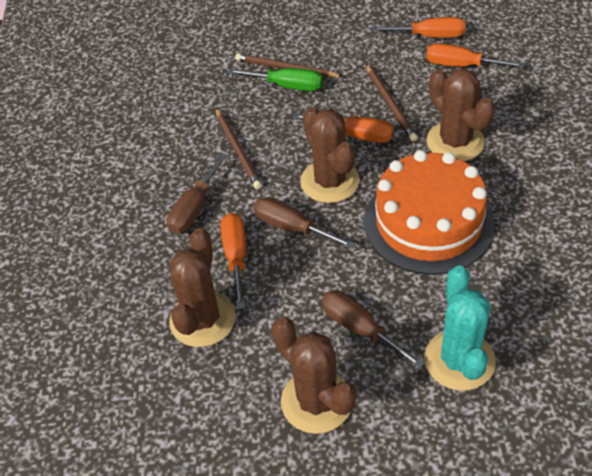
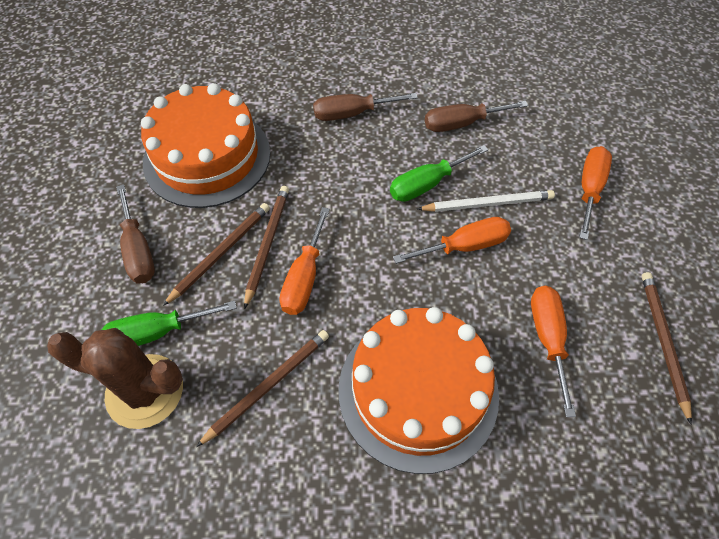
brown cactus: 4 -> 1
brown pencil: 3 -> 4
green screwdriver: 1 -> 2
orange cake: 1 -> 2
turquoise cactus: 1 -> 0
white pencil: 0 -> 1

